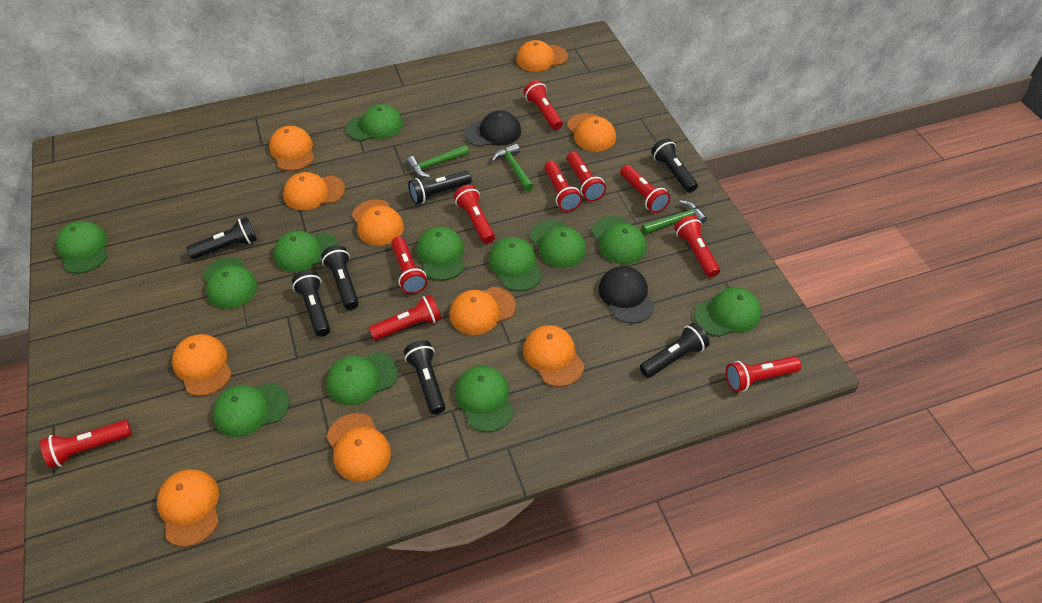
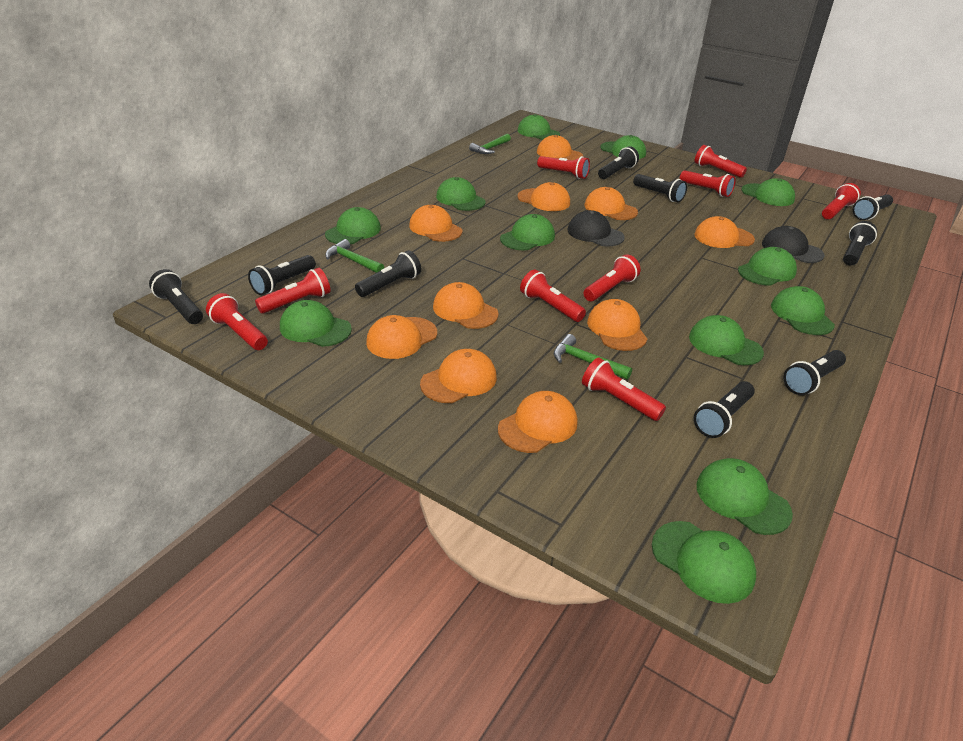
black flashlight: 7 -> 9
red flashlight: 10 -> 9

